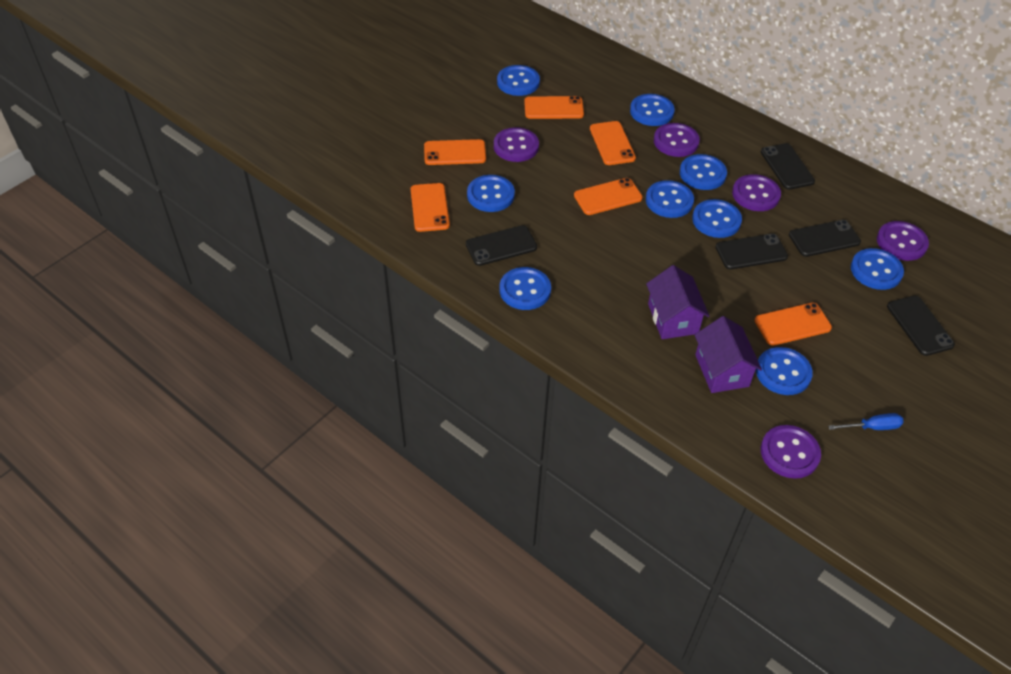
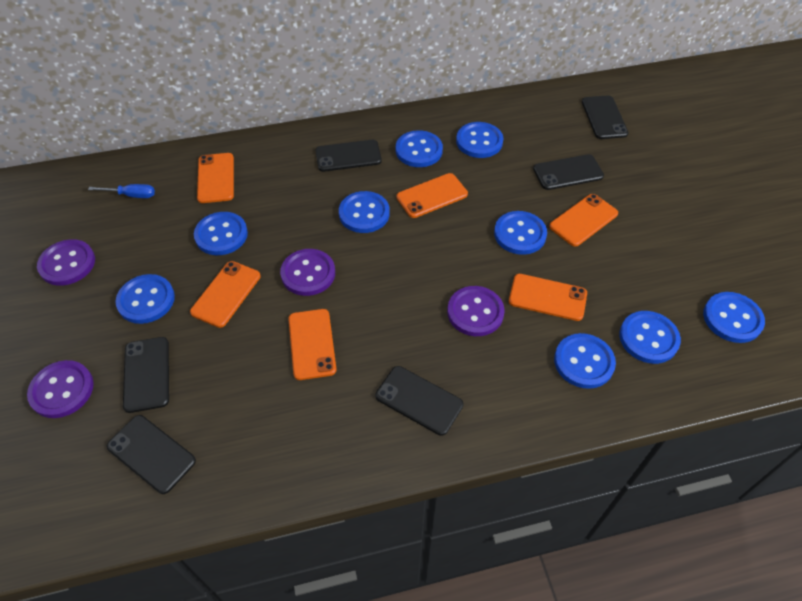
black phone: 5 -> 6
purple button: 5 -> 4
purple house: 2 -> 0

